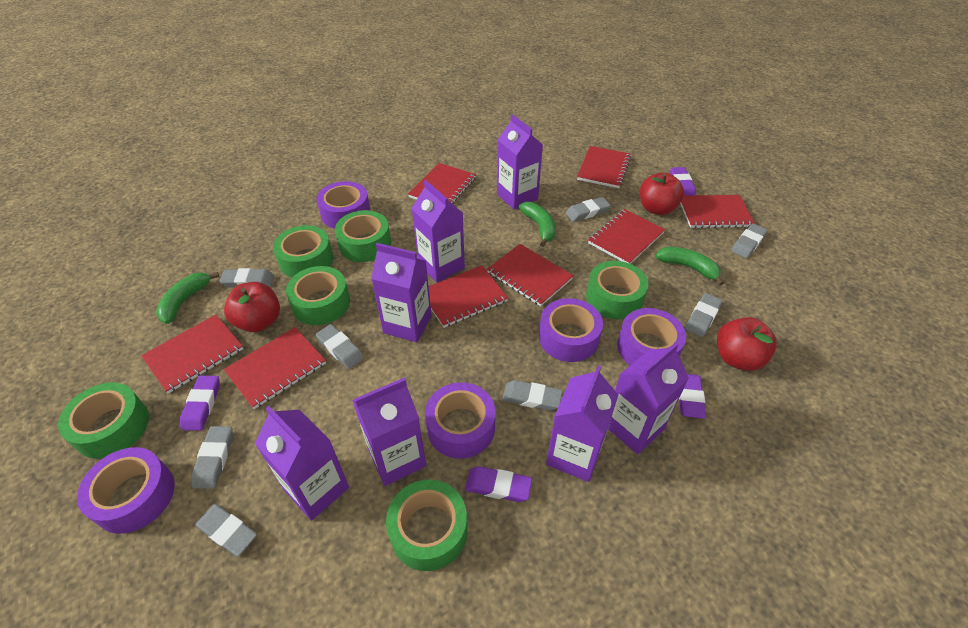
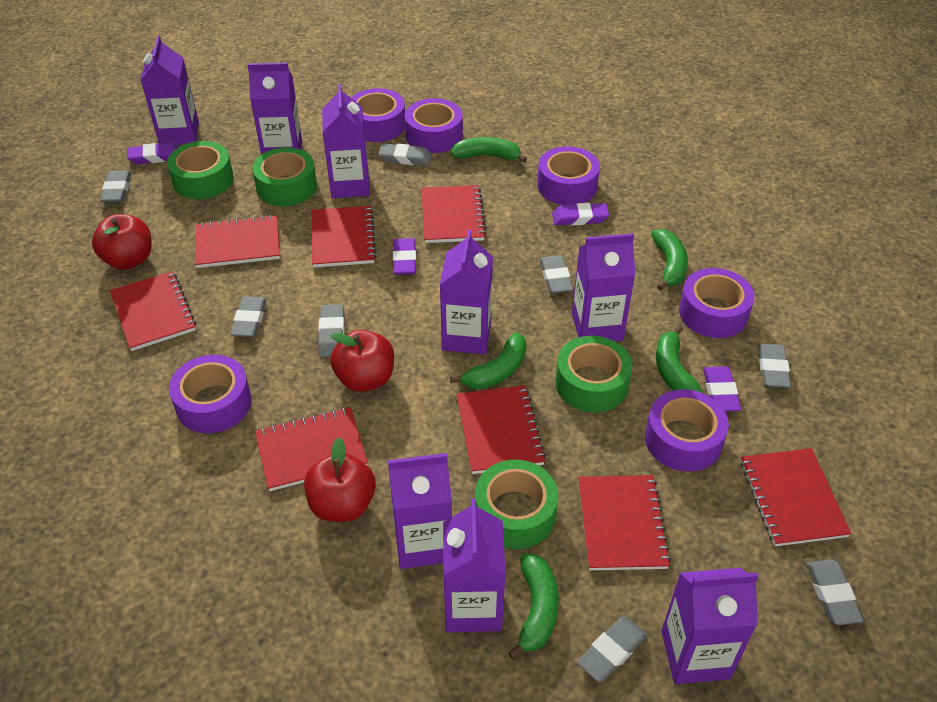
green banana: 3 -> 5
green tape: 6 -> 4
purple carton: 7 -> 8
purple tape: 5 -> 6

